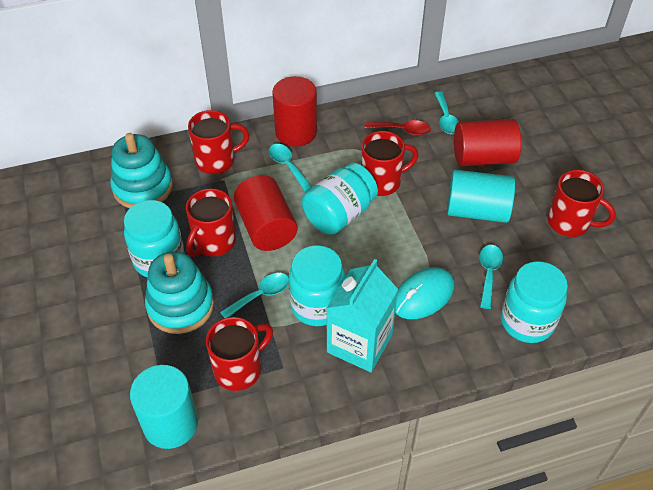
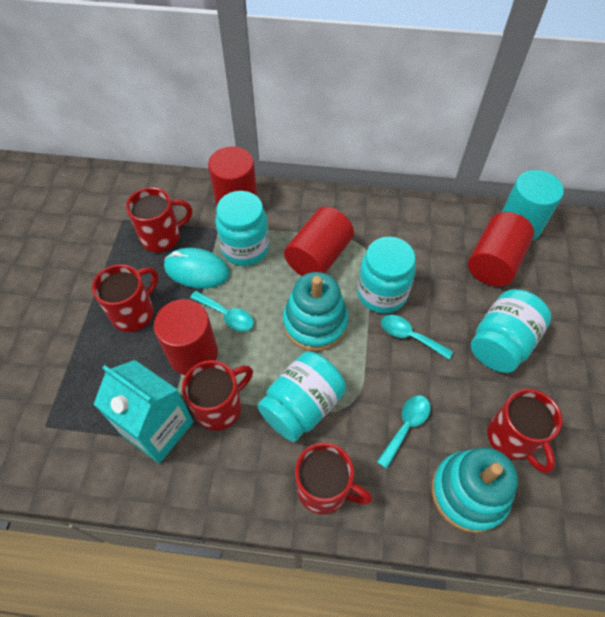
red cylinder: 3 -> 4
red spoon: 1 -> 0
turquoise cylinder: 2 -> 1
turquoise spoon: 4 -> 3

